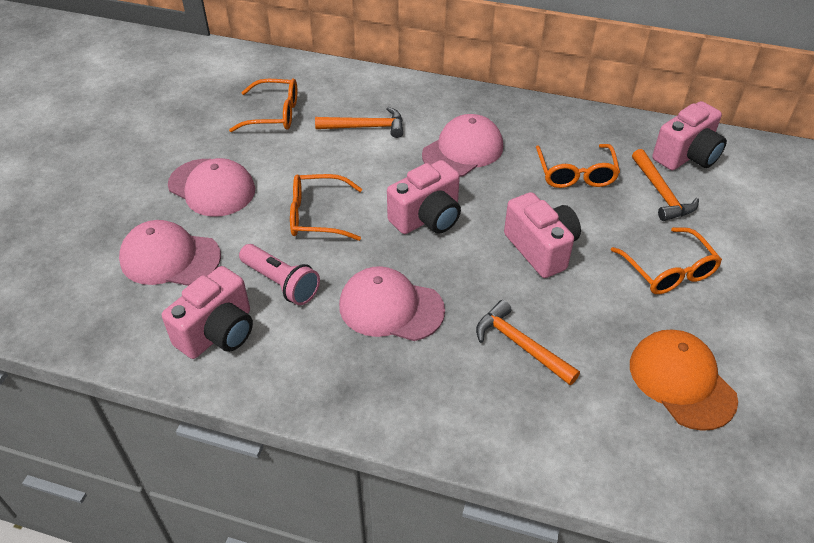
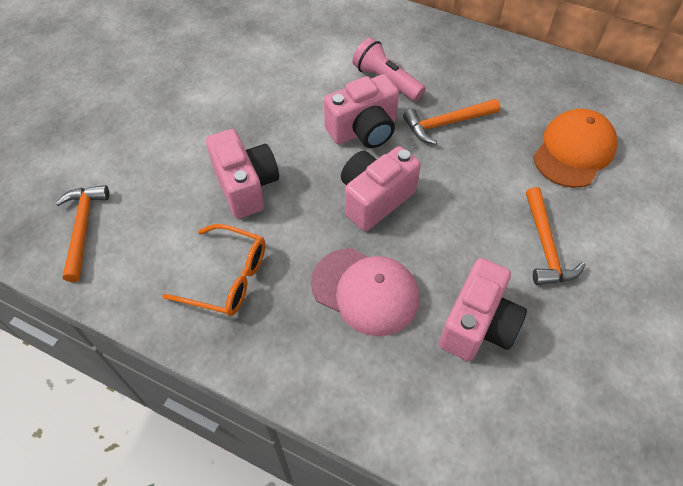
orange glasses: 4 -> 1
pink cap: 4 -> 1

